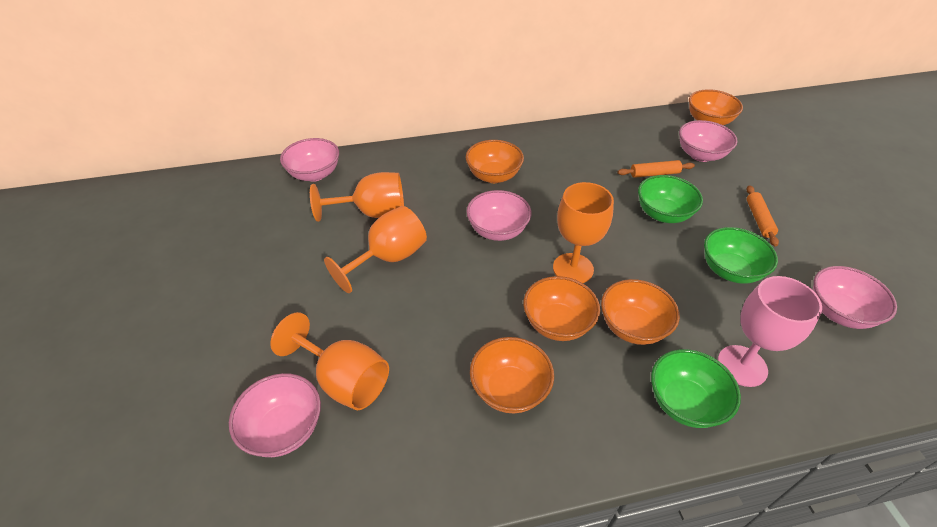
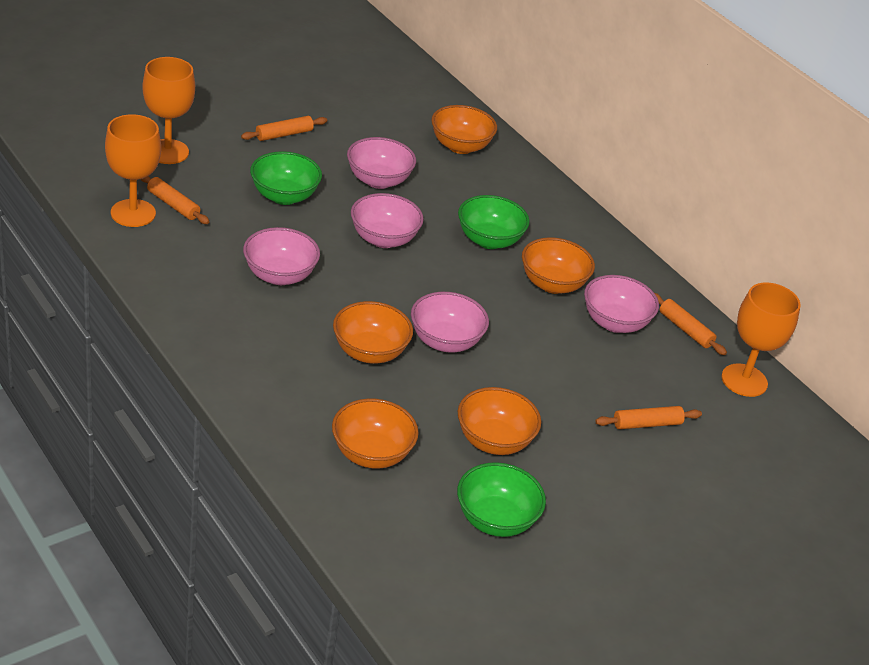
orange goblet: 4 -> 3
orange rolling pin: 2 -> 4
pink goblet: 1 -> 0

